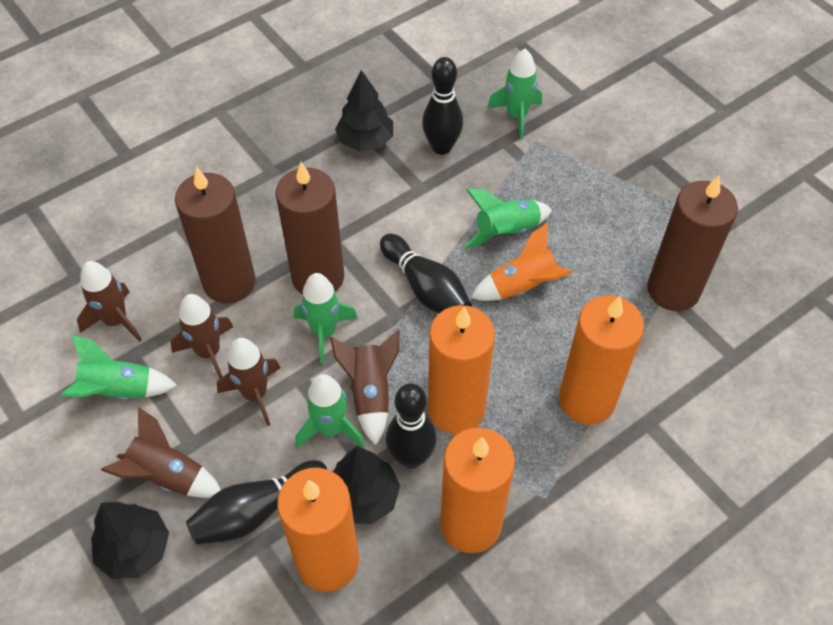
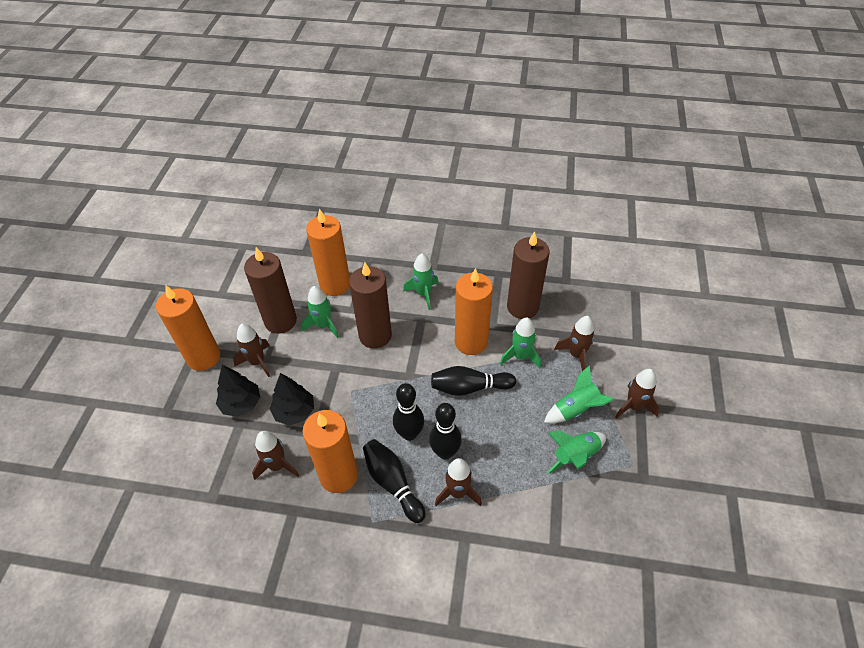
black tree: 3 -> 2
orange rocket: 1 -> 0

